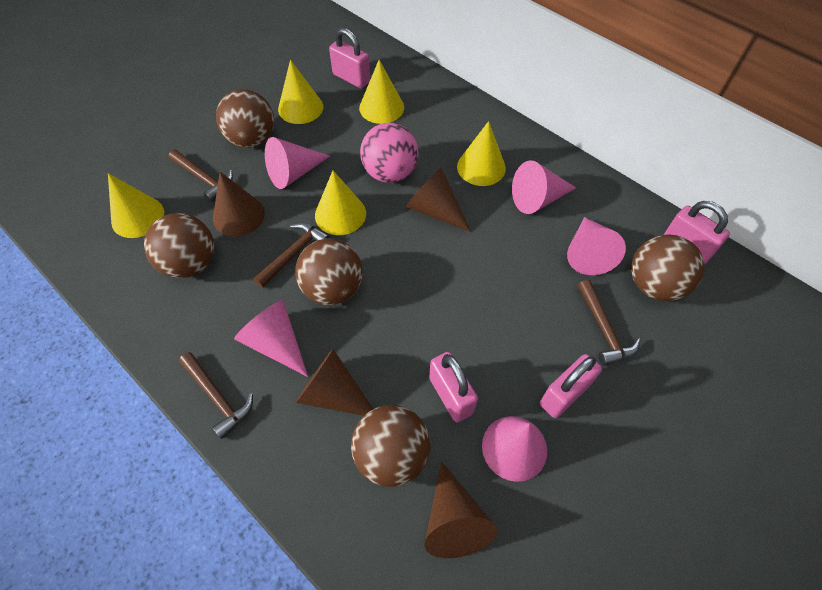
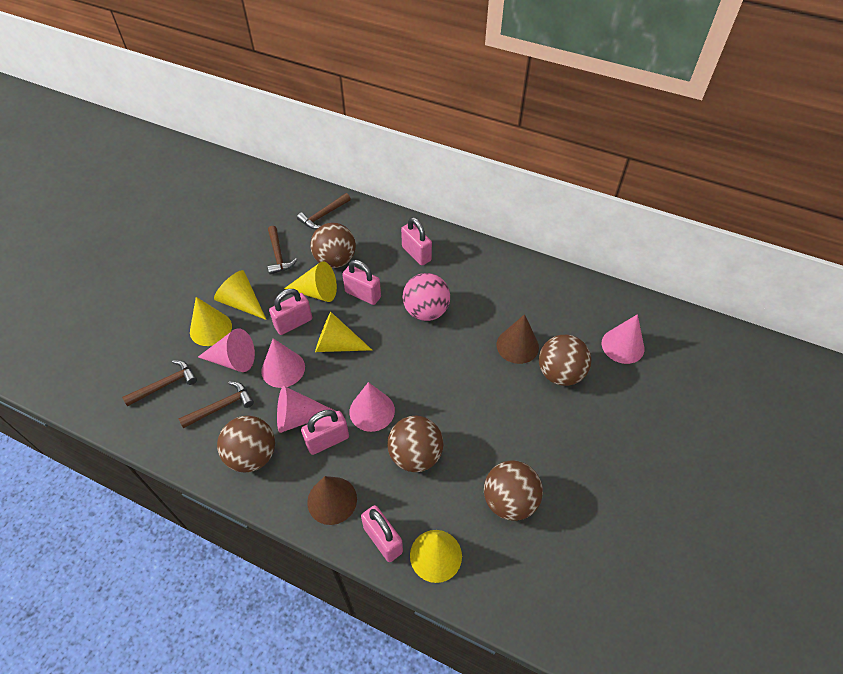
brown cone: 4 -> 2
pink padlock: 4 -> 5

